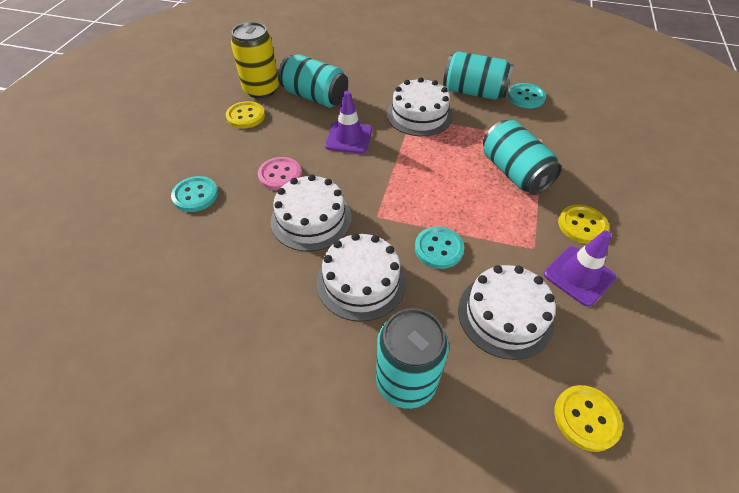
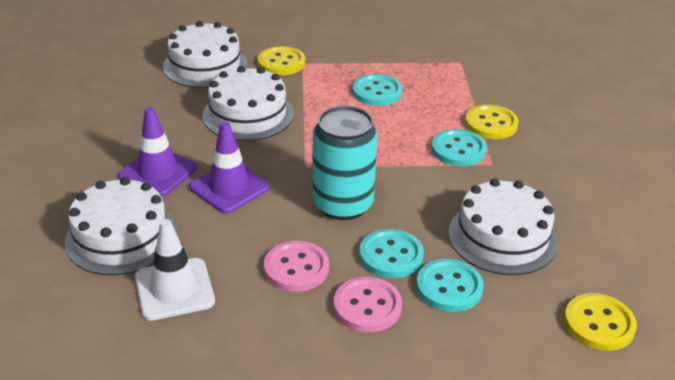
pink button: 1 -> 2
turquoise button: 3 -> 4
turquoise can: 4 -> 1
white traffic cone: 0 -> 1
yellow can: 1 -> 0

